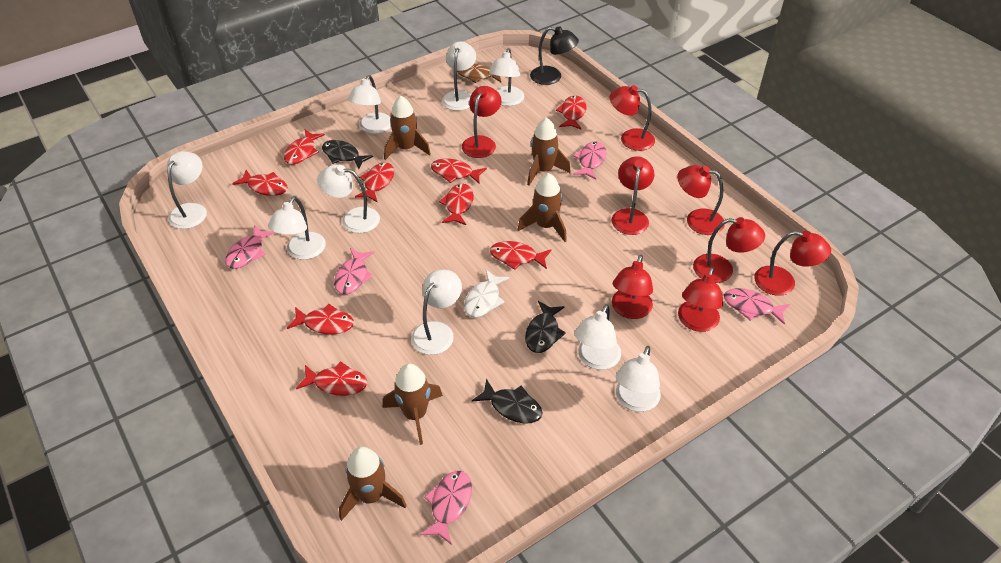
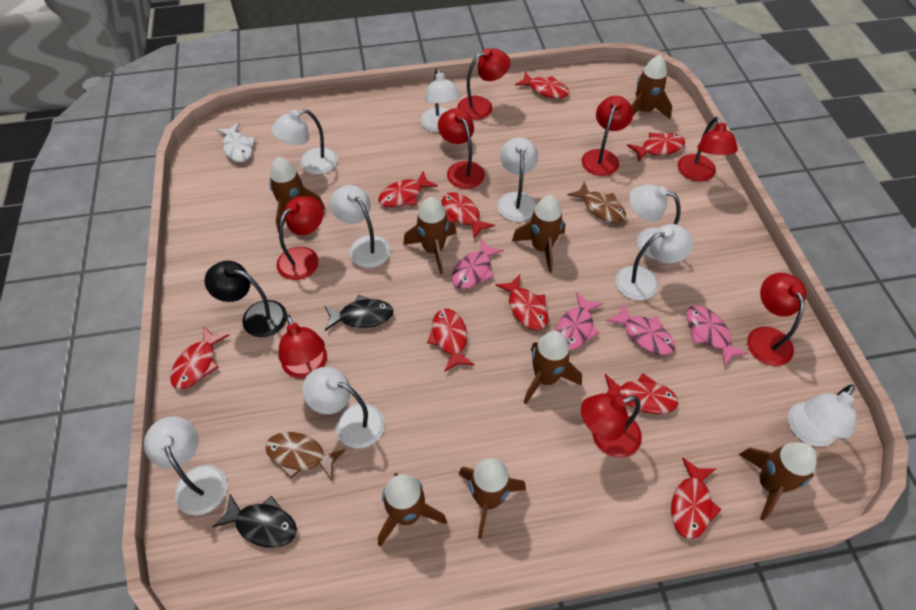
black fish: 3 -> 2
brown fish: 1 -> 2
brown rocket: 5 -> 8
pink fish: 5 -> 4

